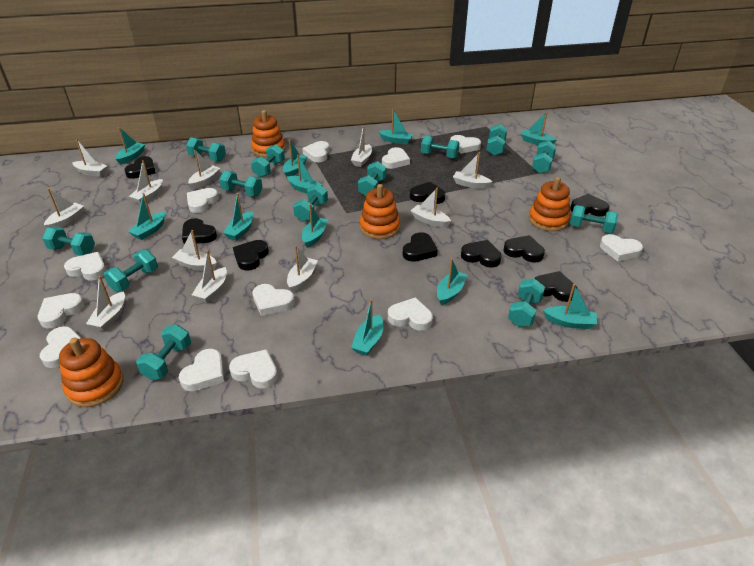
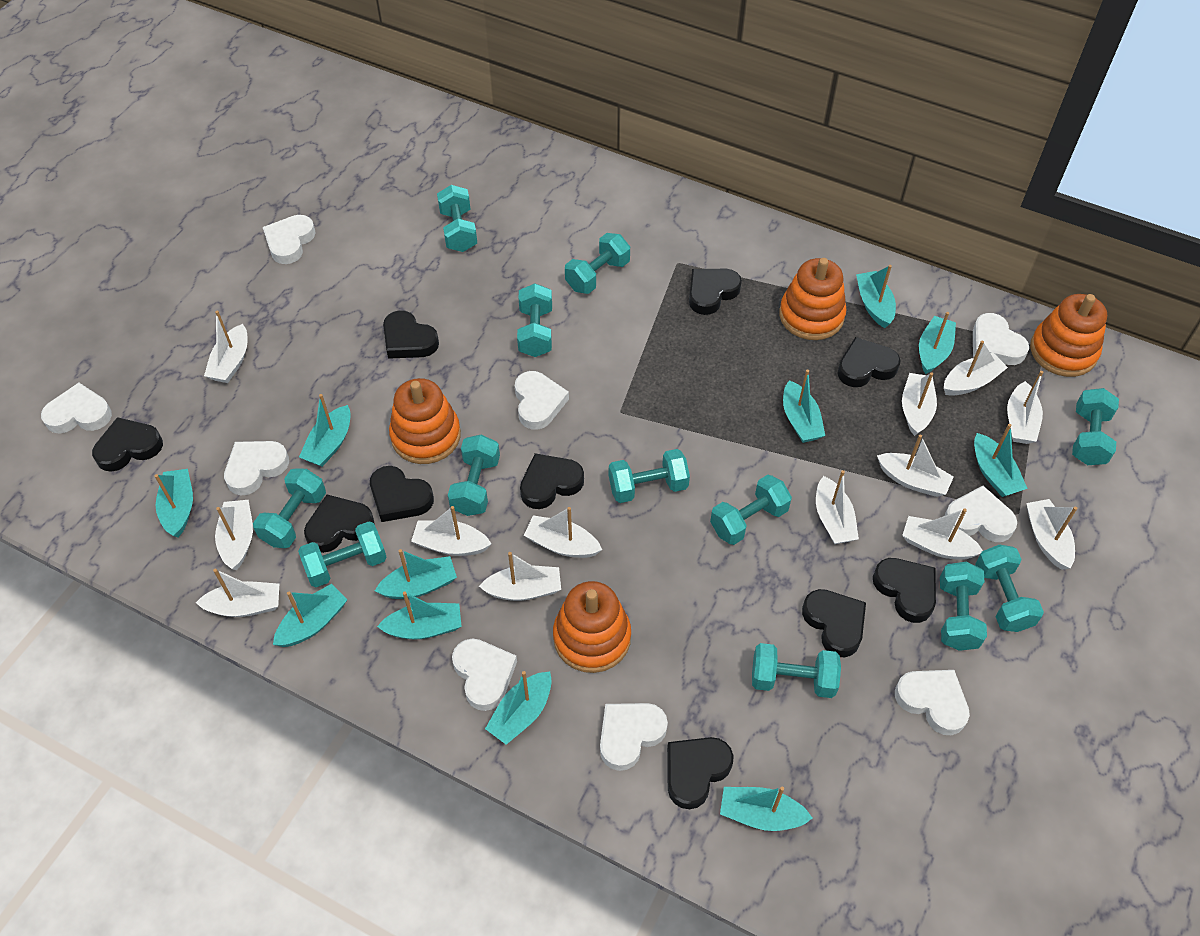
black heart: 9 -> 10
turquoise dumbbell: 13 -> 12
white boat: 11 -> 13
white heart: 12 -> 9

